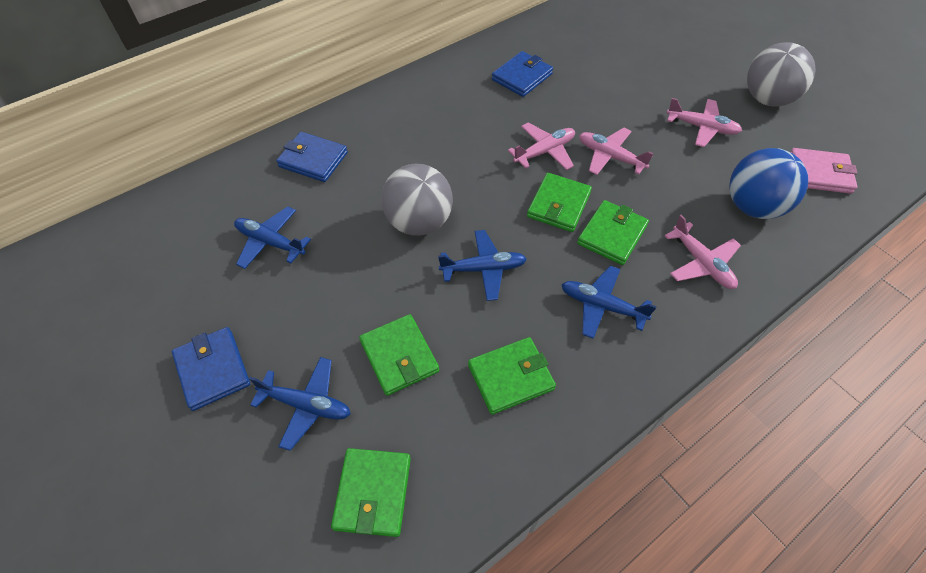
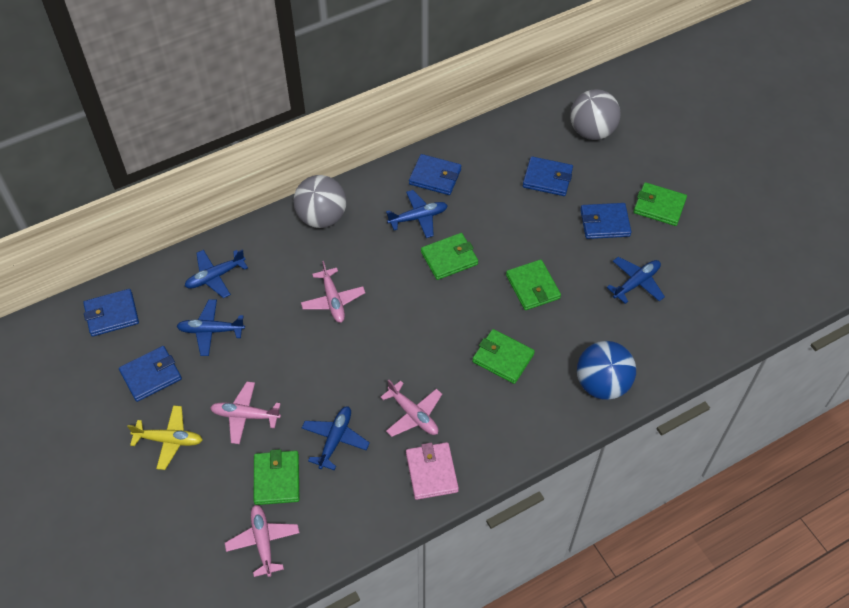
blue plane: 4 -> 5
blue wallet: 3 -> 5
yellow plane: 0 -> 1

